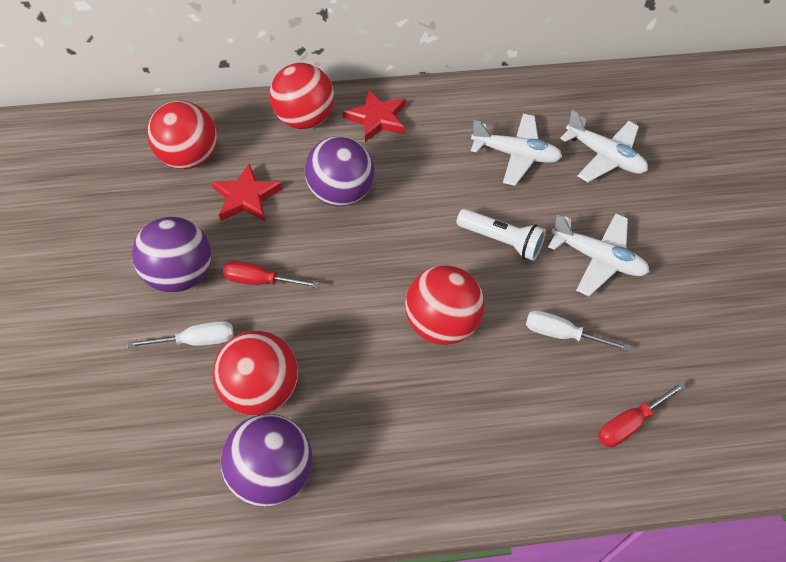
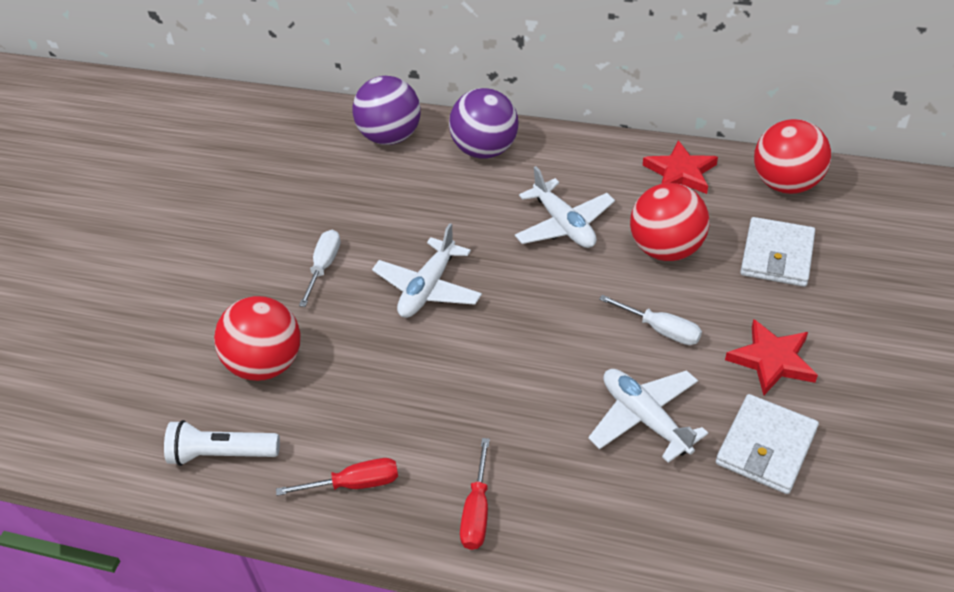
purple ball: 3 -> 2
red ball: 4 -> 3
white wallet: 0 -> 2

